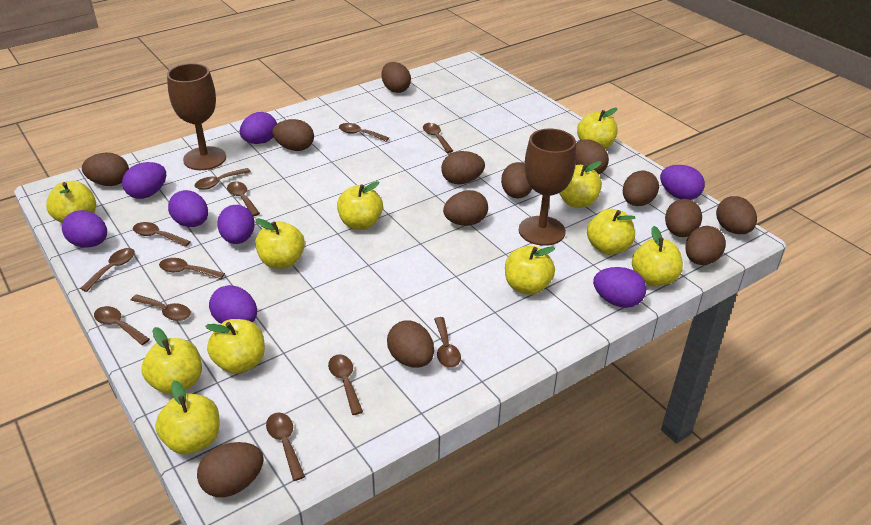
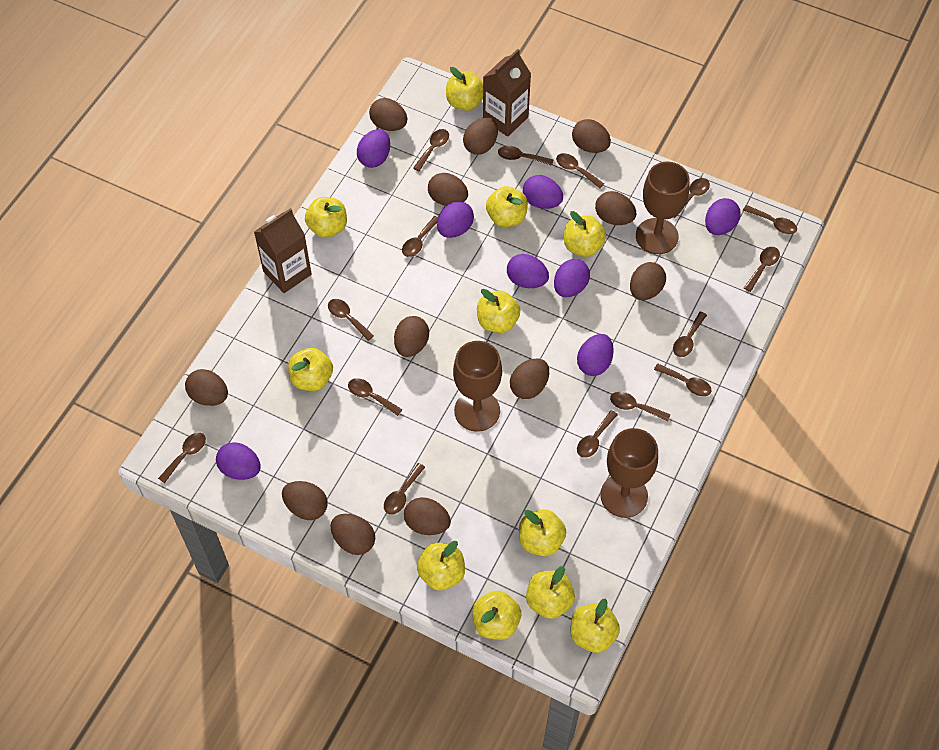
brown carton: 0 -> 2
brown egg: 13 -> 12
brown goblet: 2 -> 3
brown spoon: 12 -> 15

